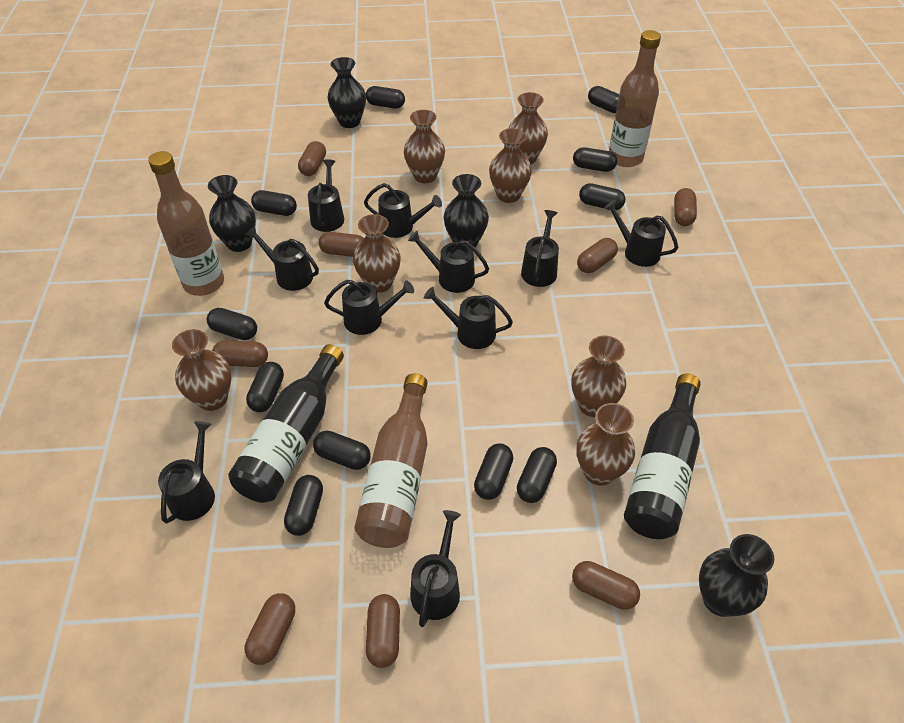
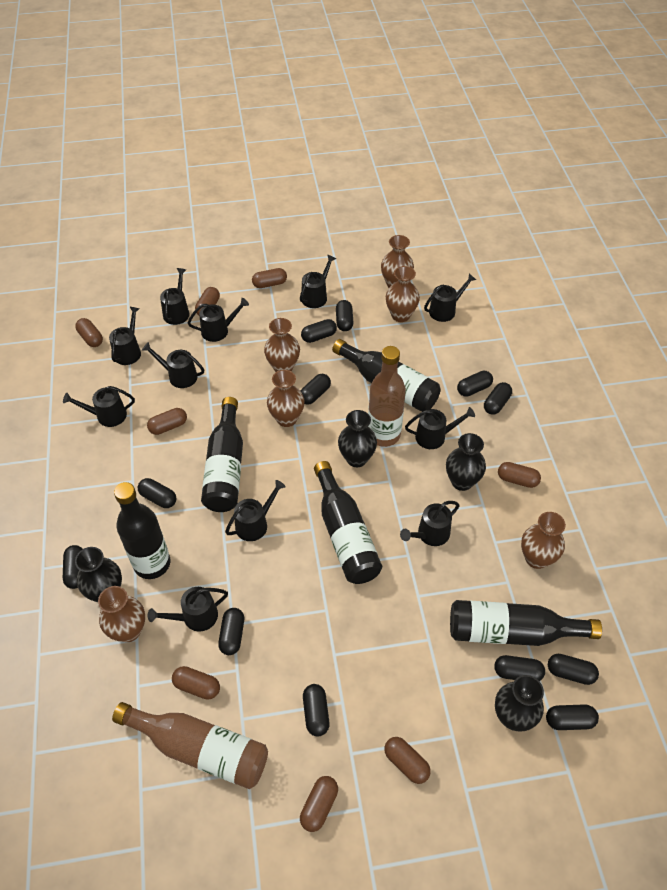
black bottle: 2 -> 5
black capsule: 11 -> 12
black watering can: 10 -> 11
brown bottle: 3 -> 2
brown vase: 7 -> 6

